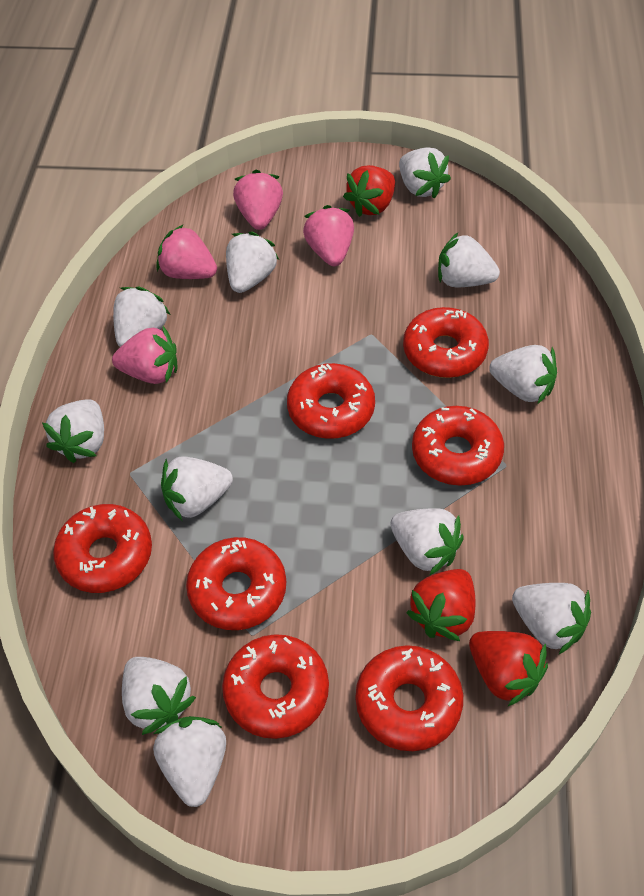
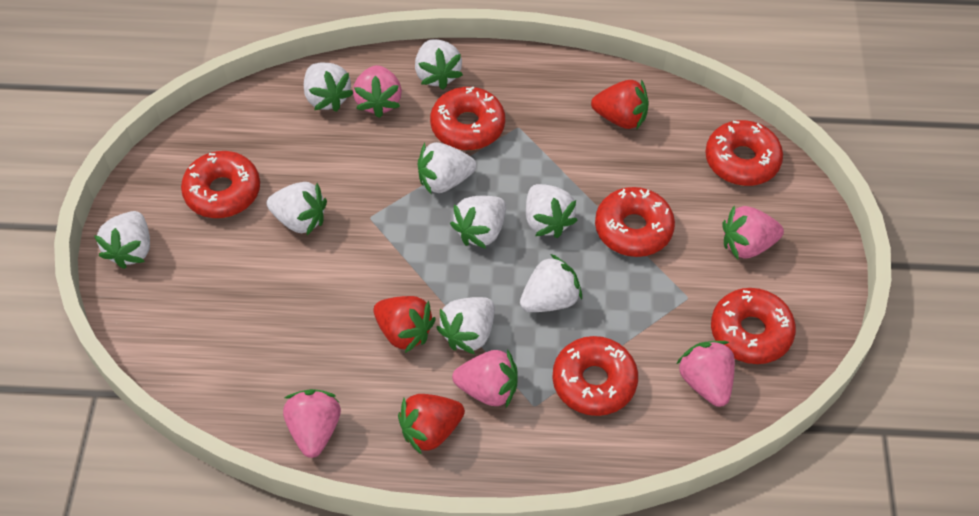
pink strawberry: 4 -> 5
red donut: 7 -> 6
white strawberry: 11 -> 9

